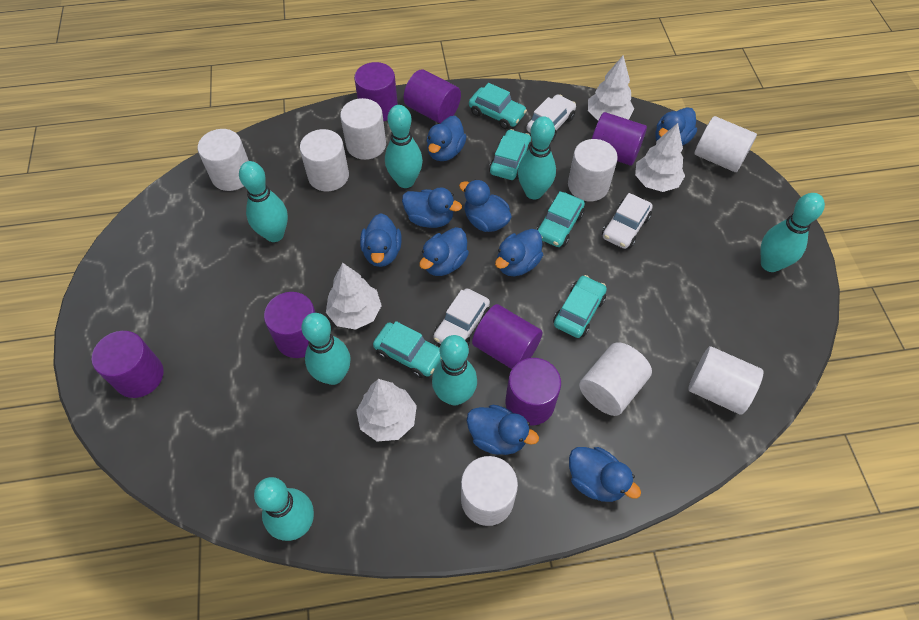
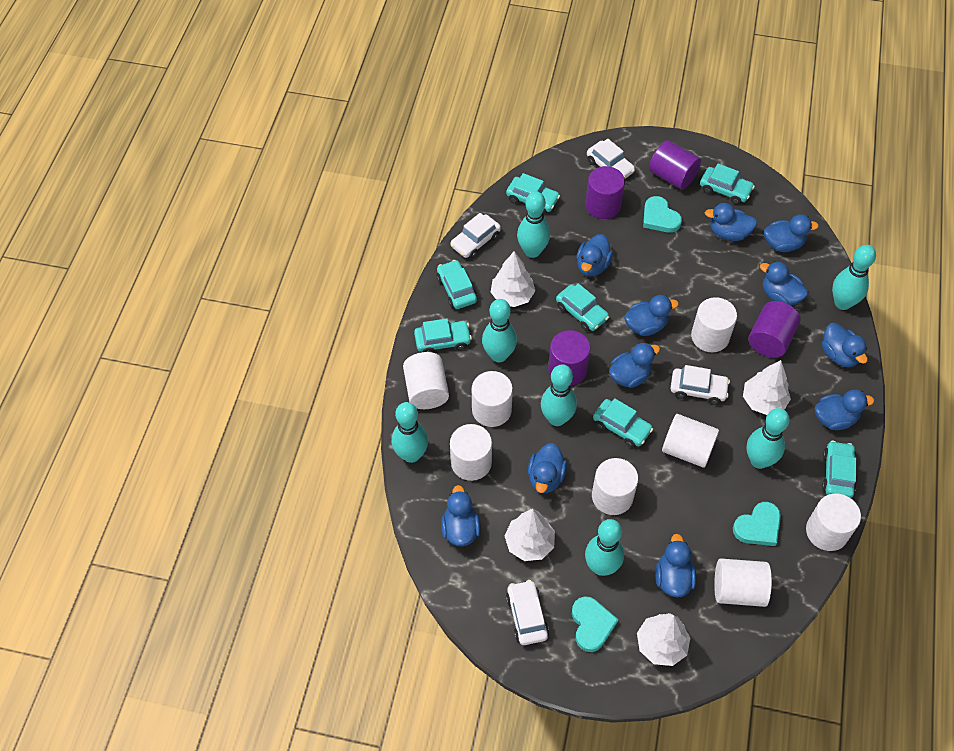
blue duck: 9 -> 11
purple cylinder: 7 -> 4
turquoise car: 5 -> 7
turquoise heart: 0 -> 3
white car: 3 -> 4

